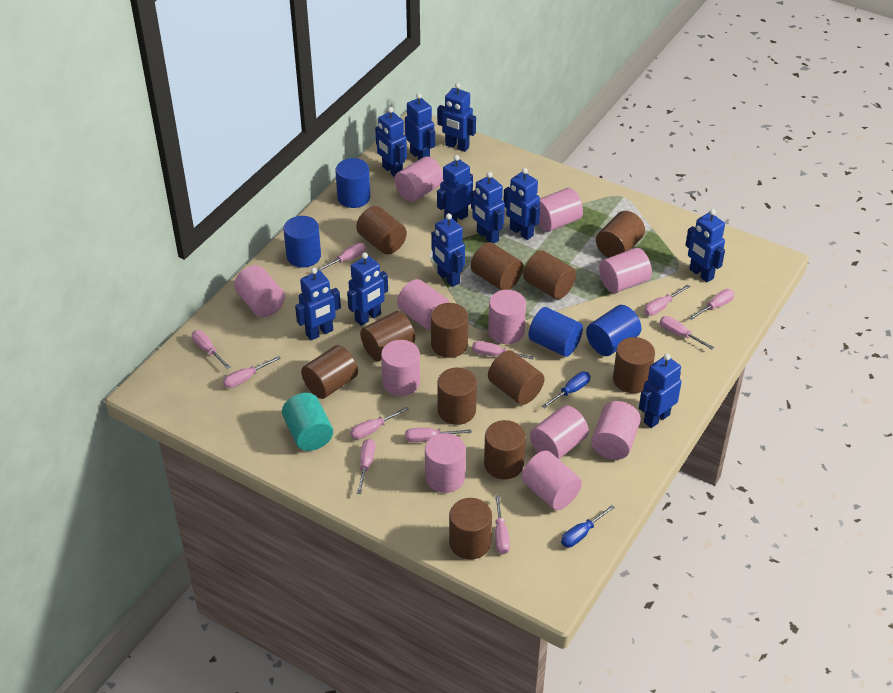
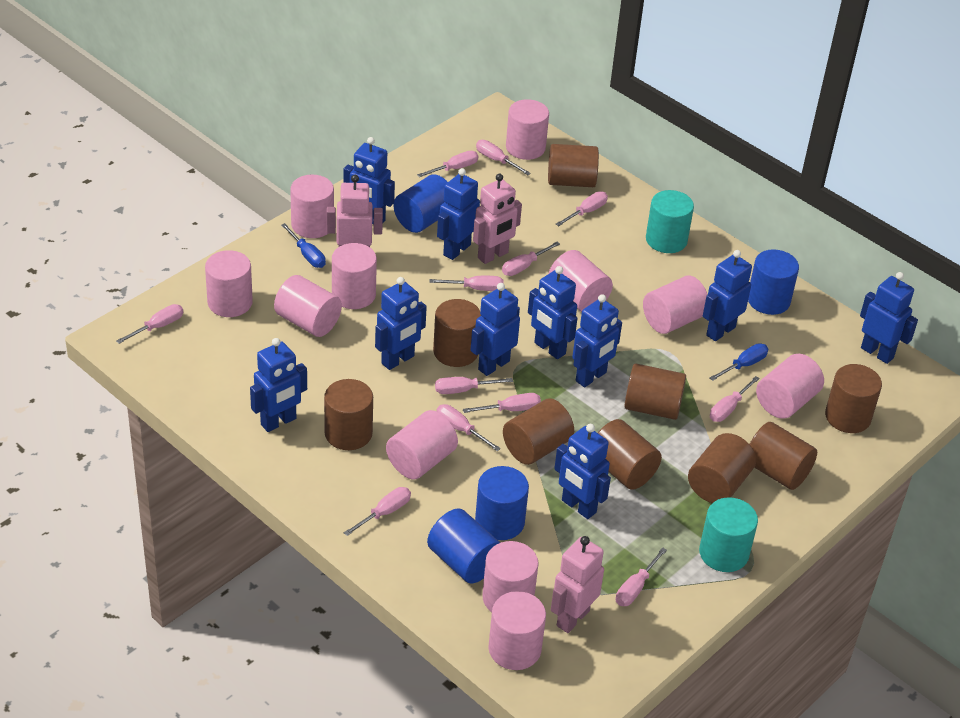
blue robot: 11 -> 10
brown cylinder: 12 -> 9
pink robot: 0 -> 3
pink screwdriver: 11 -> 12
turquoise cylinder: 1 -> 2

